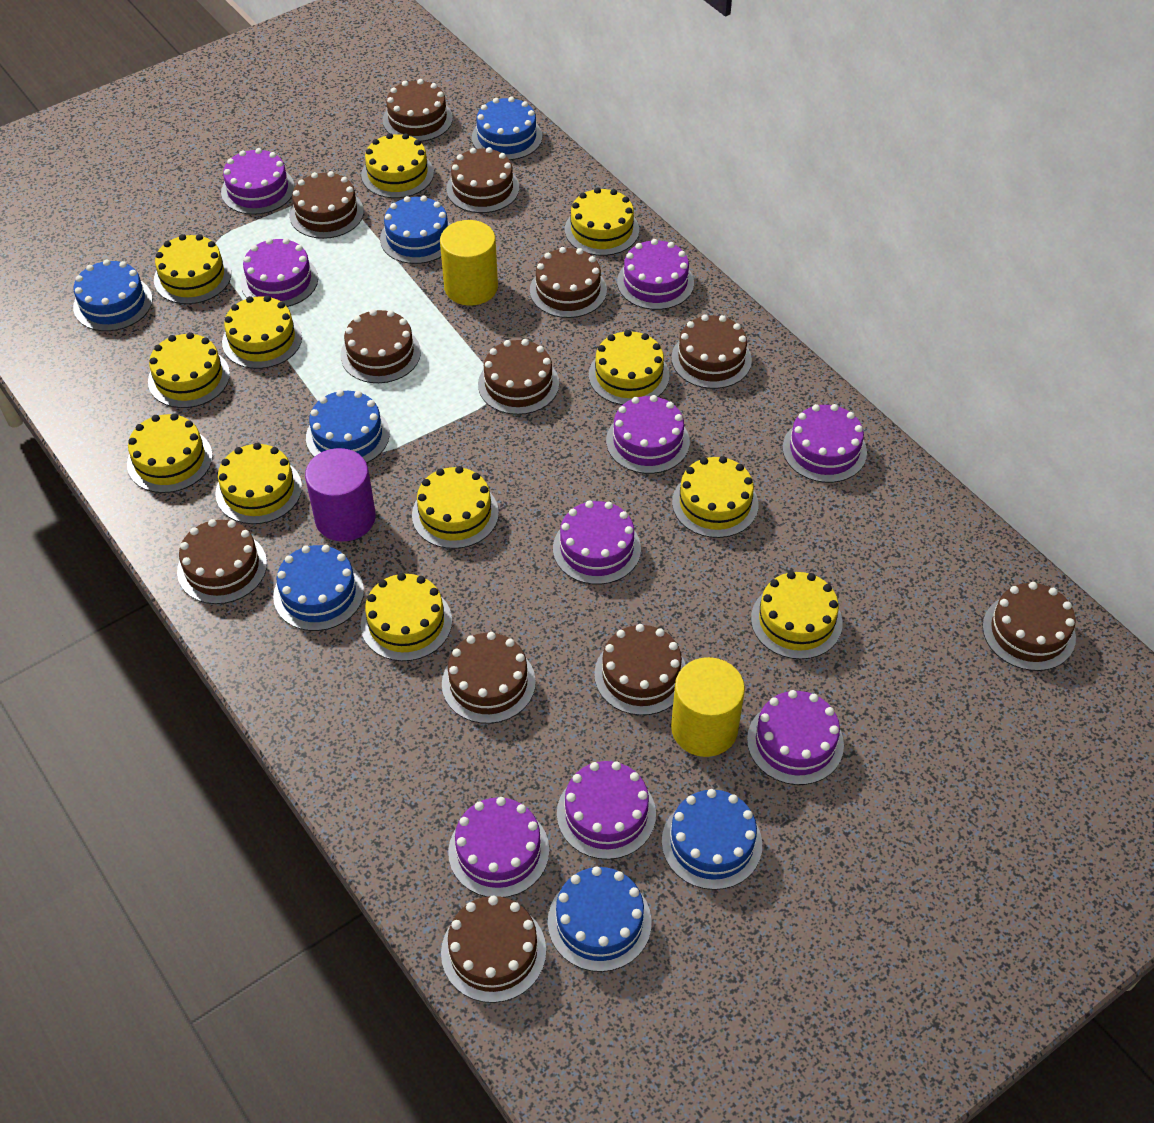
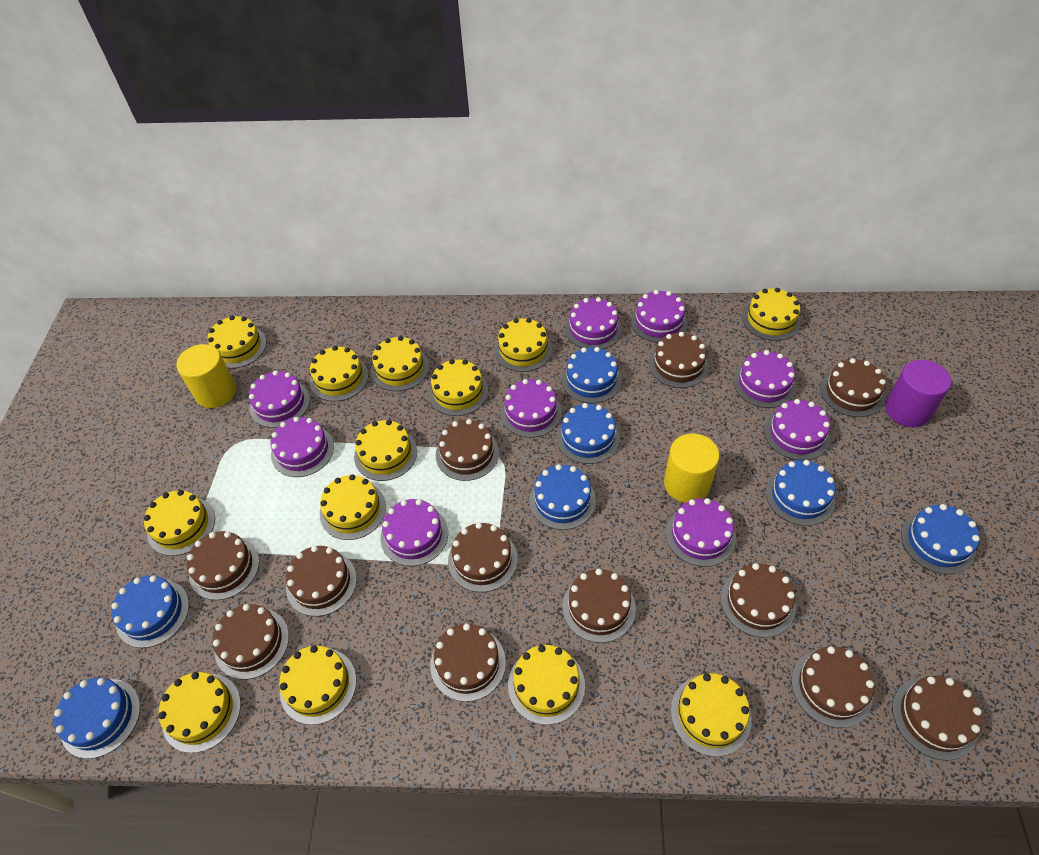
yellow cake: 12 -> 13

